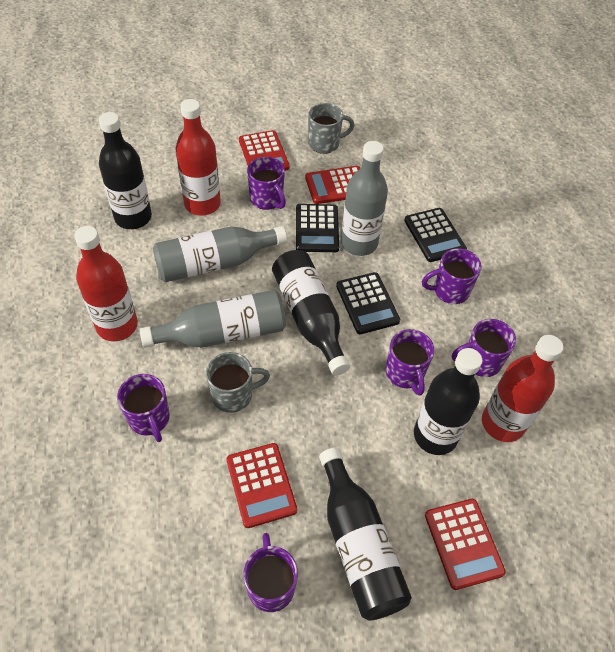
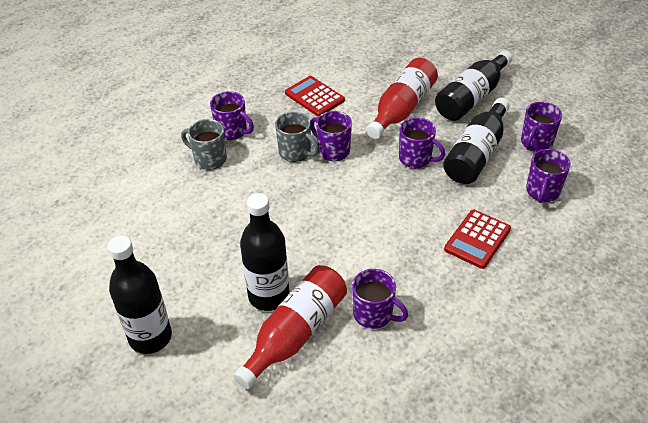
black calculator: 3 -> 0
grey bottle: 3 -> 0
red bottle: 3 -> 2
red calculator: 4 -> 2

